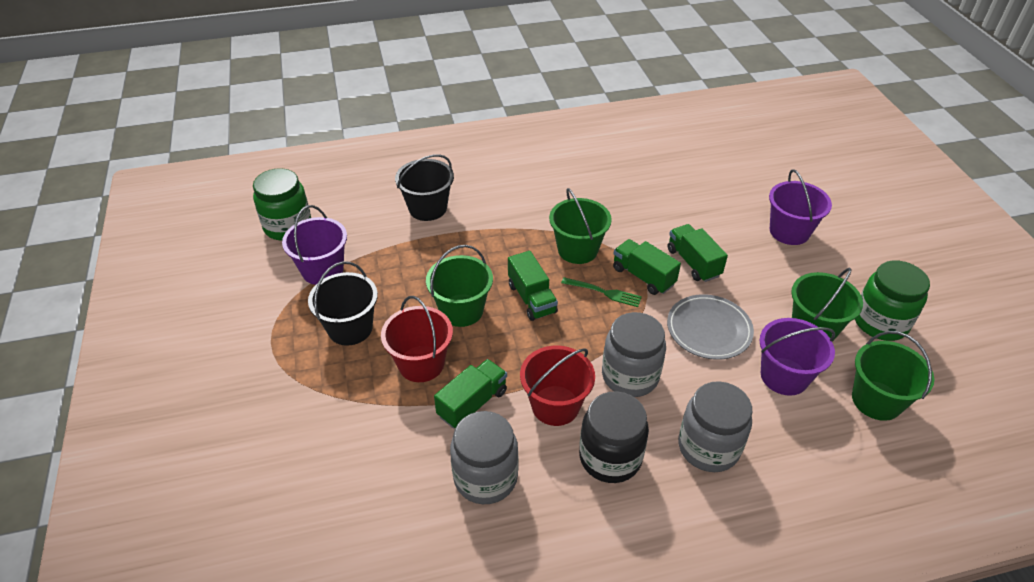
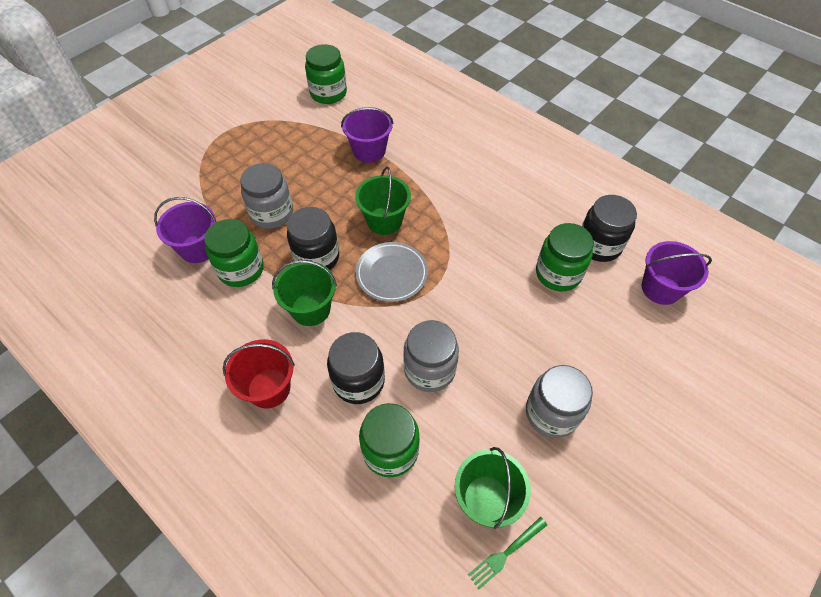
black bucket: 2 -> 0
black jar: 1 -> 3
green bucket: 4 -> 3
green jar: 2 -> 4
green truck: 4 -> 0
red bucket: 2 -> 1

